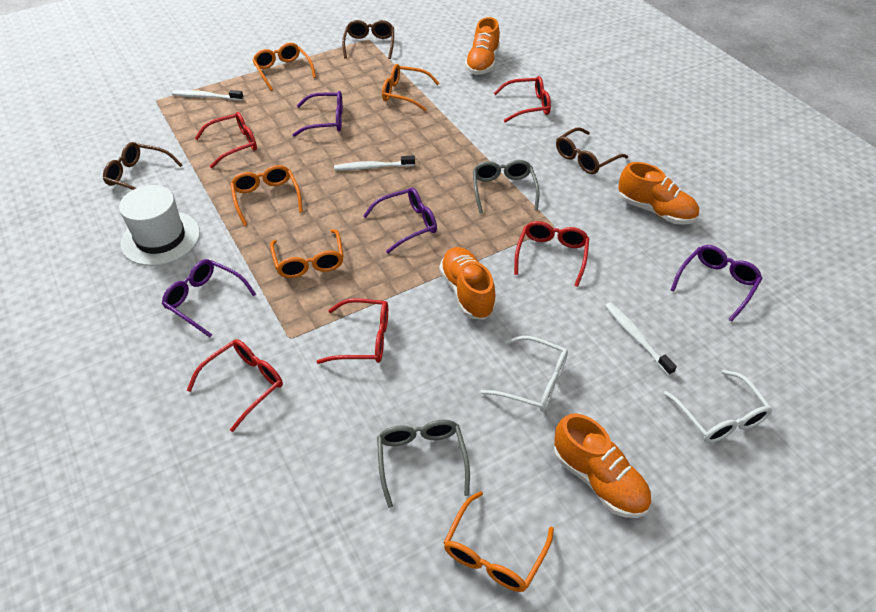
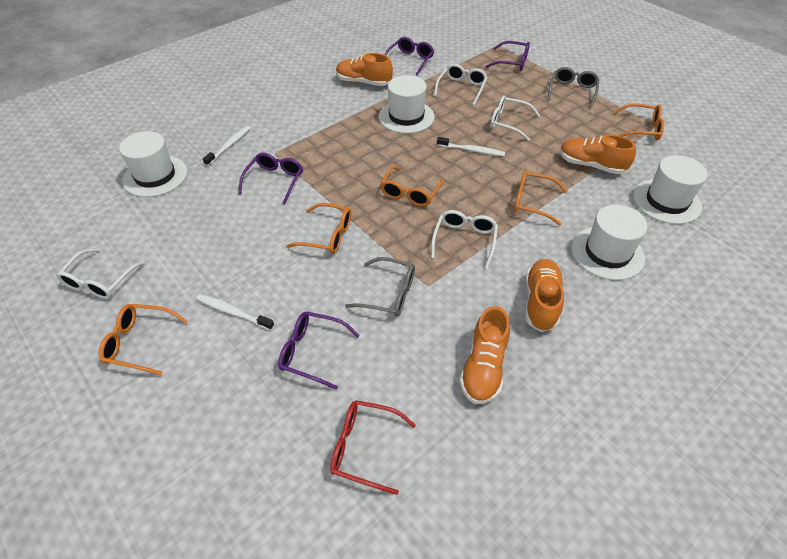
brown glasses: 3 -> 0
red glasses: 5 -> 1
white glasses: 2 -> 4
white hat: 1 -> 4

